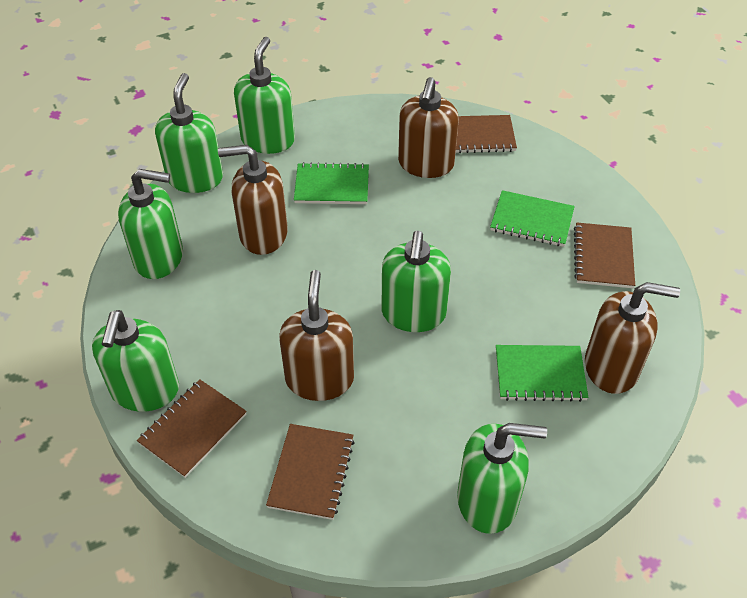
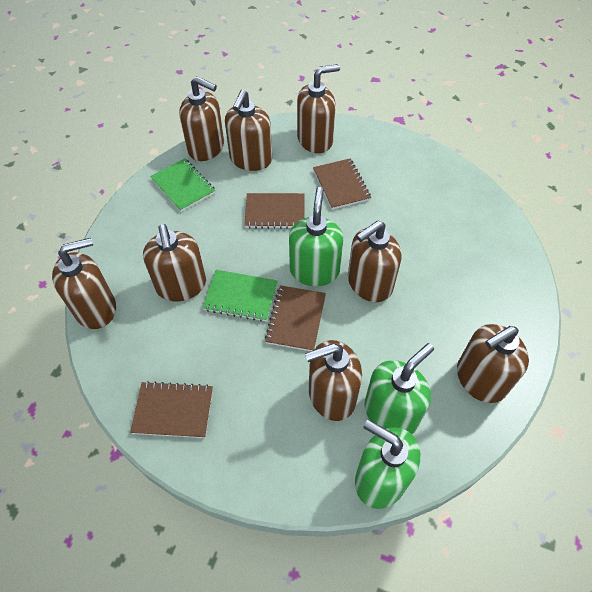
brown soap dispenser: 4 -> 8
green notebook: 3 -> 2
green soap dispenser: 6 -> 3

